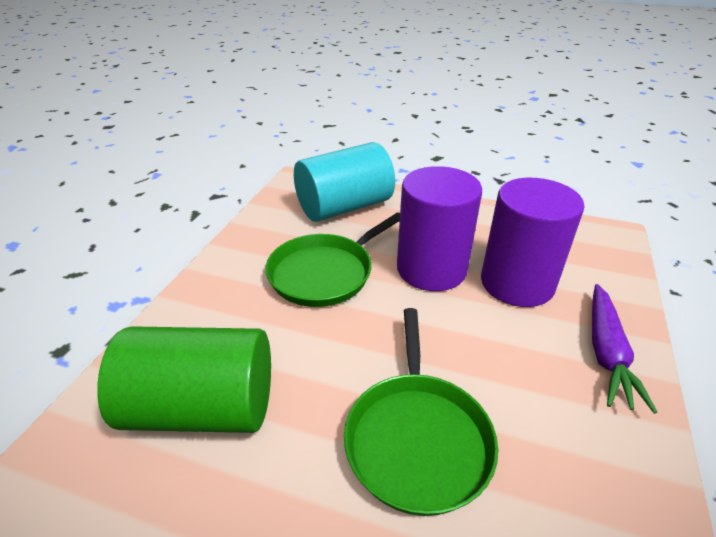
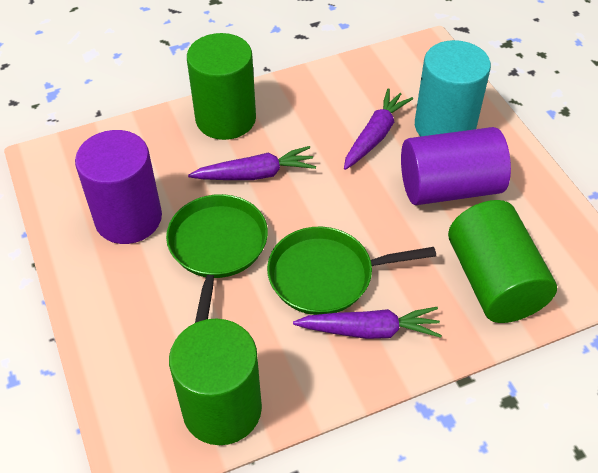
green cylinder: 1 -> 3
purple carrot: 1 -> 3

